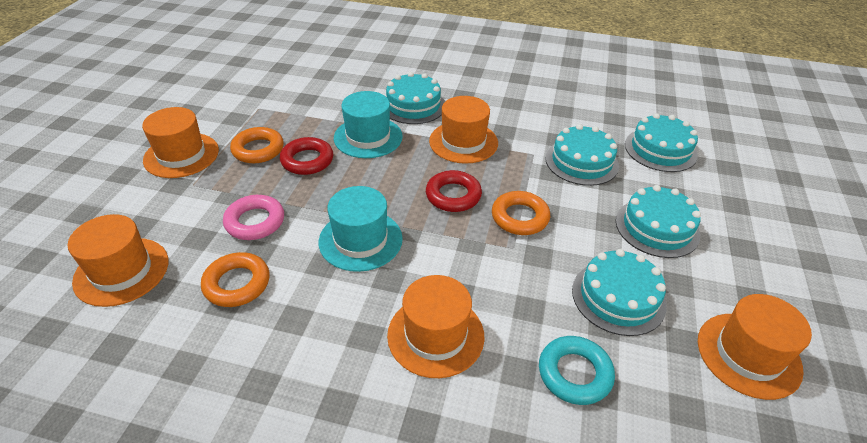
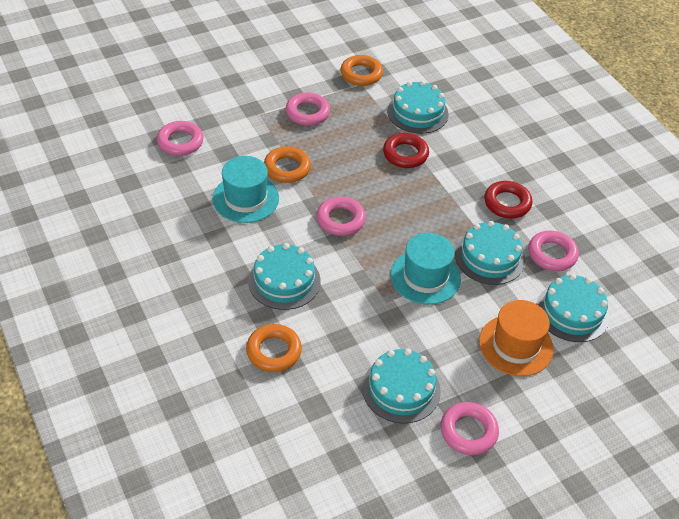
orange hat: 5 -> 1
pink ring: 1 -> 5
turquoise ring: 1 -> 0

